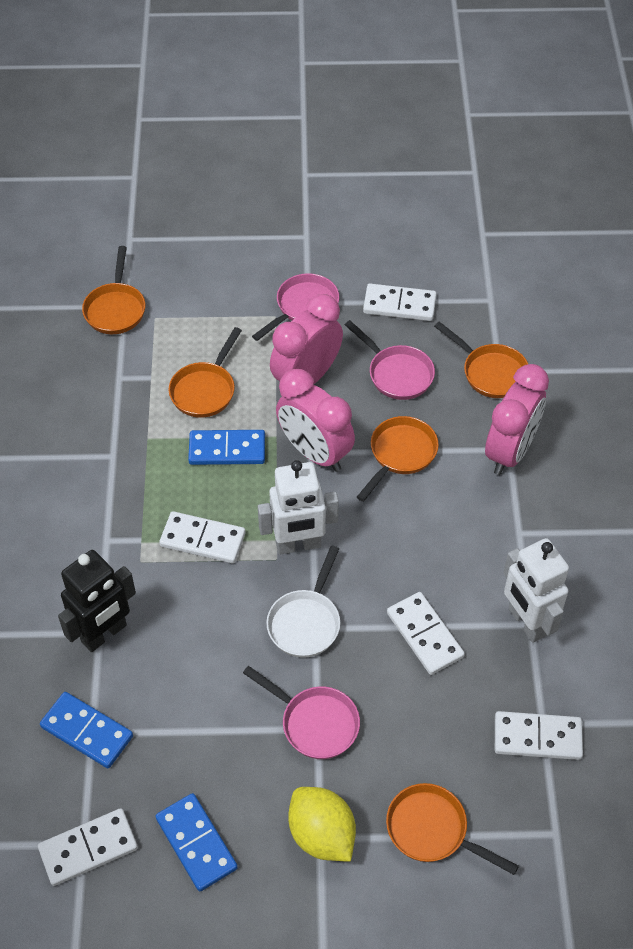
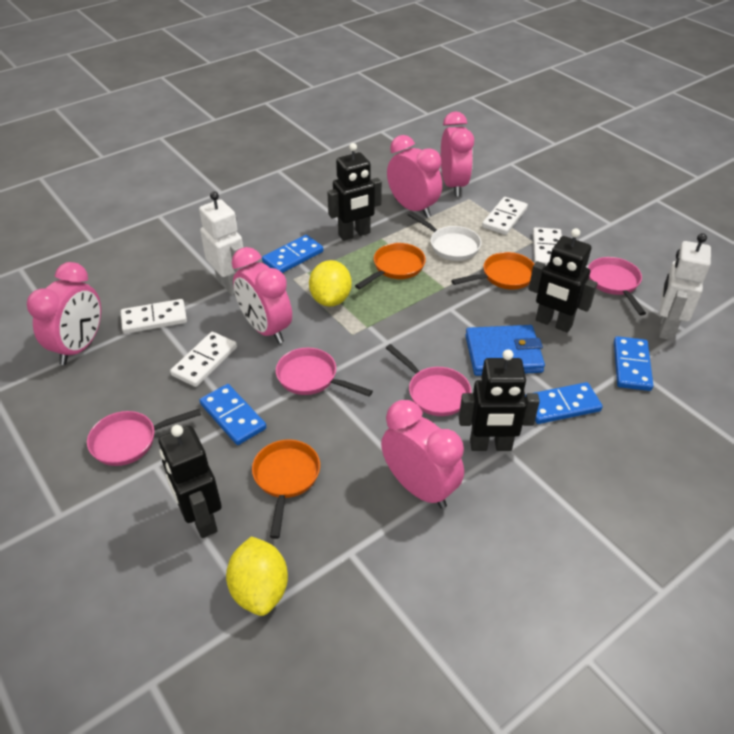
black robot: 1 -> 4
blue domino: 3 -> 4
blue wallet: 0 -> 1
orange pan: 5 -> 3
pink clock: 3 -> 5
pink pan: 3 -> 4
white domino: 5 -> 4
yellow lemon: 1 -> 2

